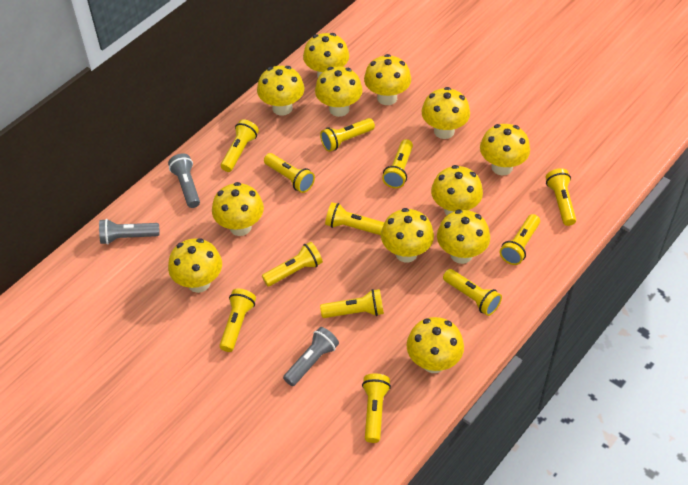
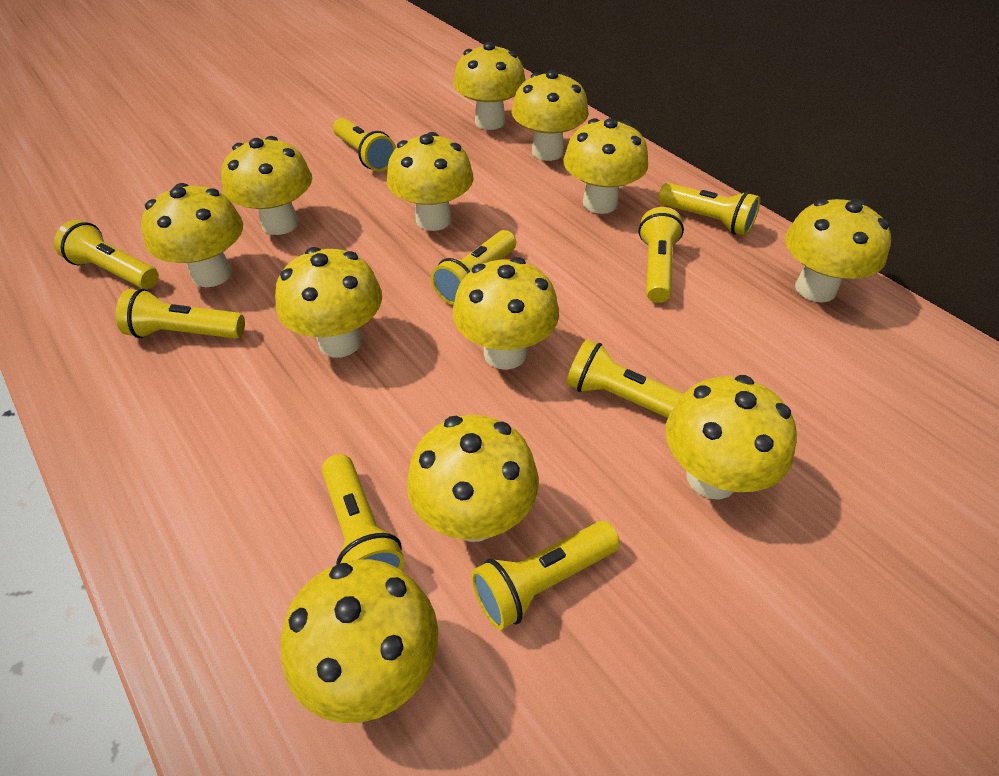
grey flashlight: 3 -> 0
yellow flashlight: 12 -> 9

